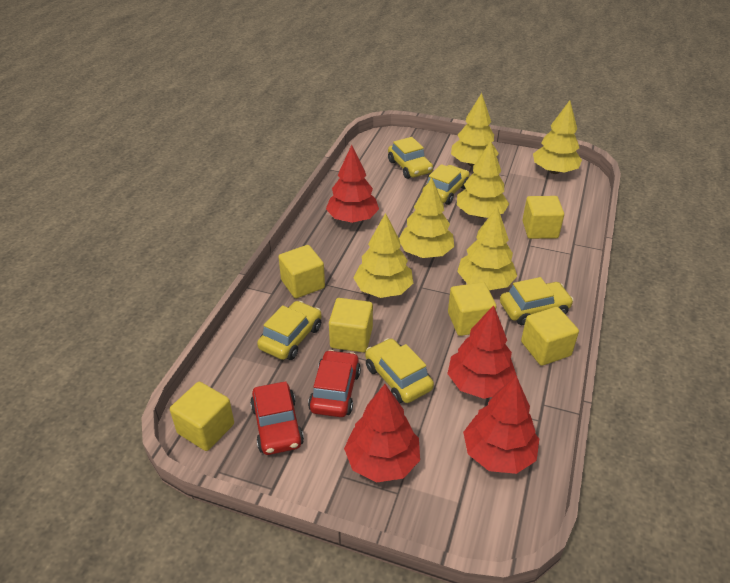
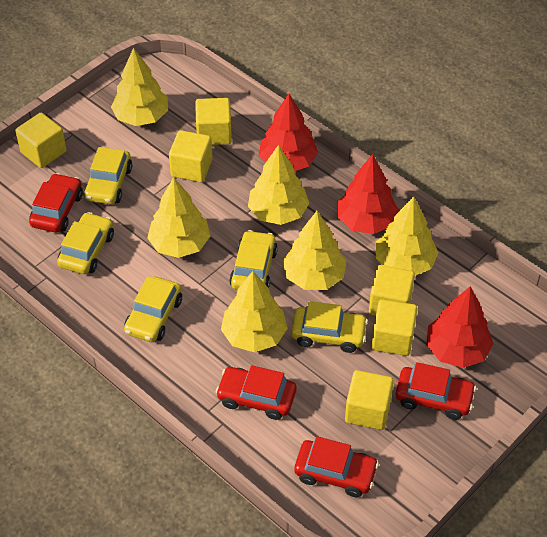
red car: 2 -> 4
red tree: 4 -> 3

